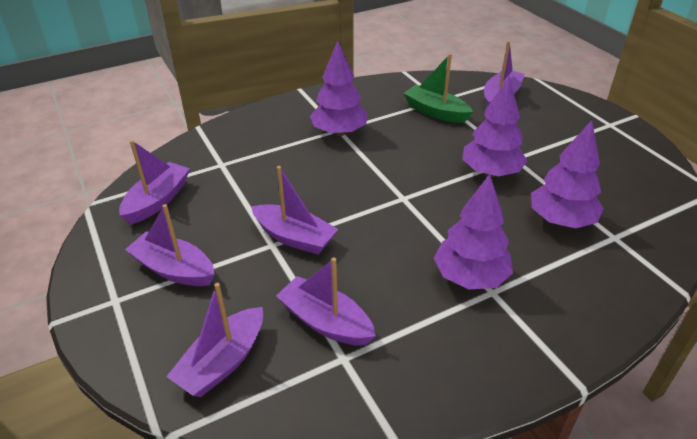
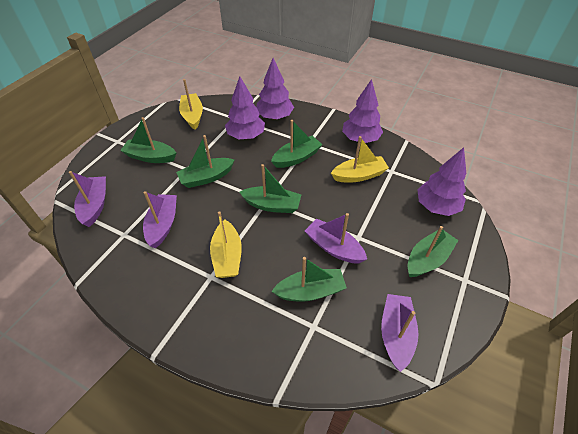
green boat: 1 -> 6
purple boat: 6 -> 4
yellow boat: 0 -> 3

